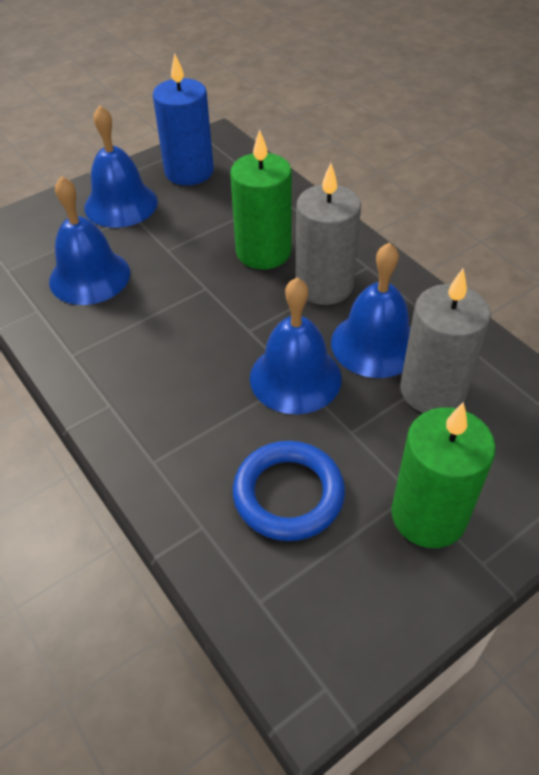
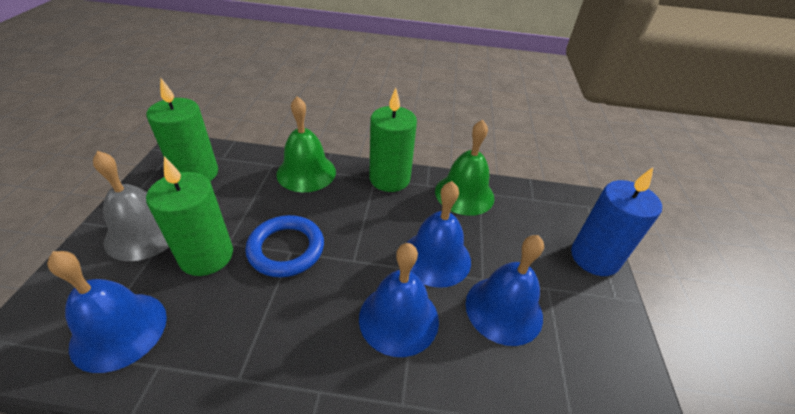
green bell: 0 -> 2
green candle: 2 -> 3
grey bell: 0 -> 1
grey candle: 2 -> 0

